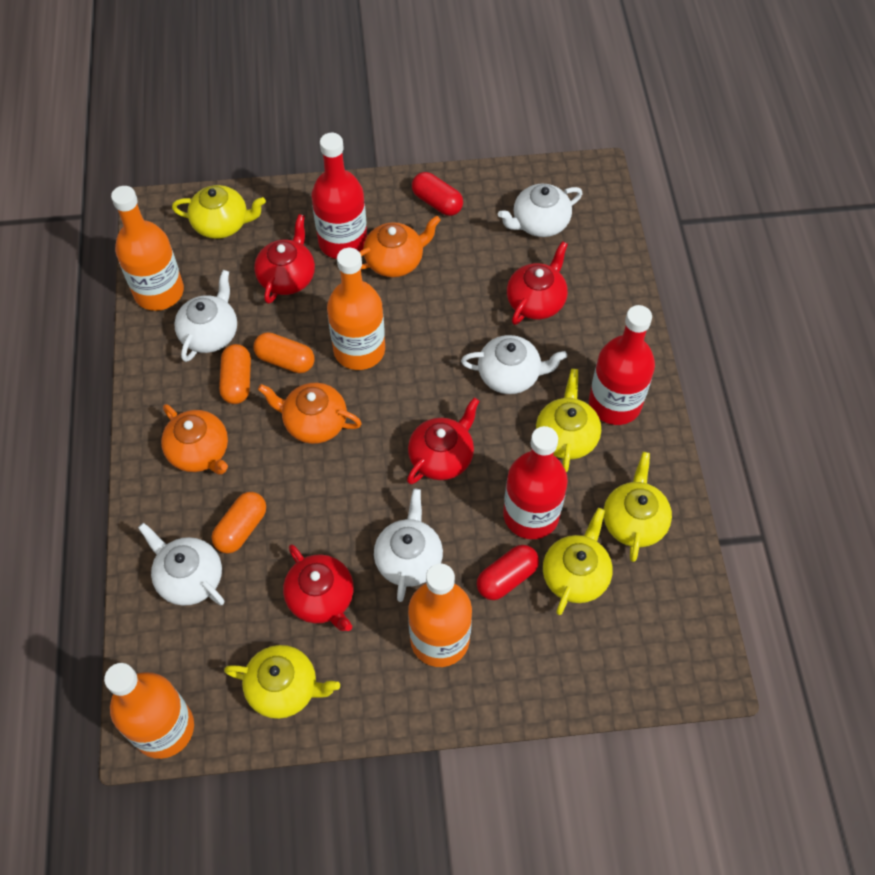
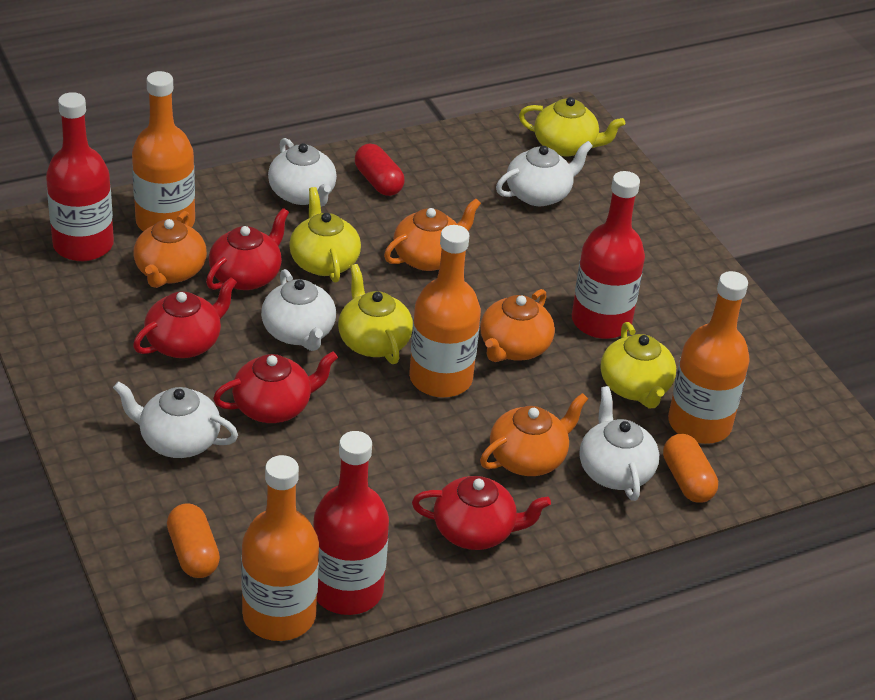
orange capsule: 3 -> 2
orange teapot: 3 -> 4
red capsule: 2 -> 1
yellow teapot: 5 -> 4

